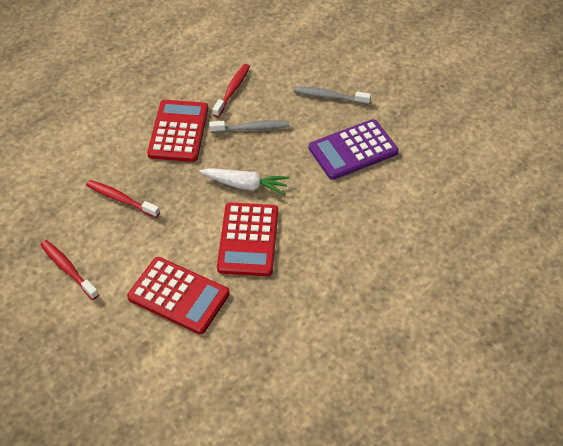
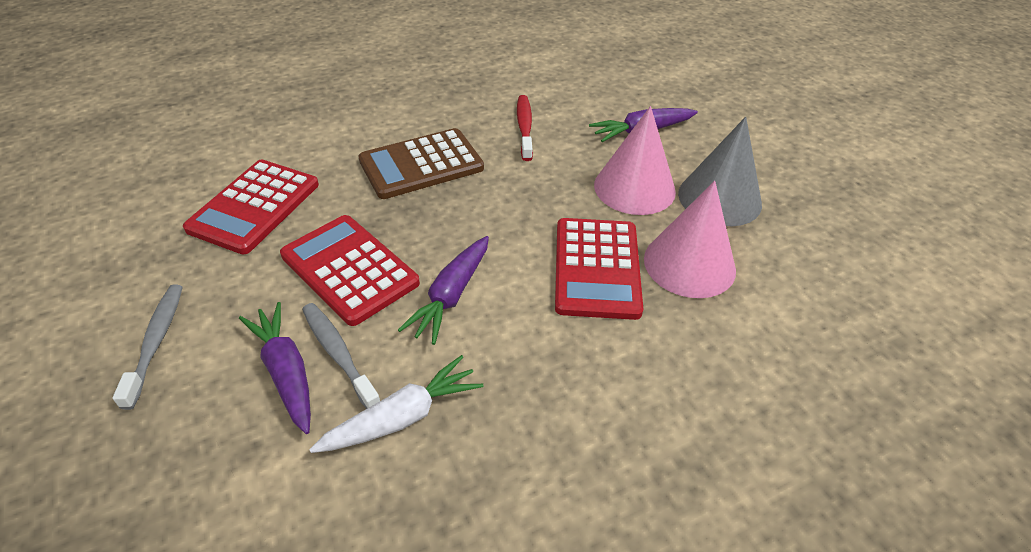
brown calculator: 0 -> 1
grey cone: 0 -> 1
pink cone: 0 -> 2
purple calculator: 1 -> 0
purple carrot: 0 -> 3
red toothbrush: 3 -> 1

